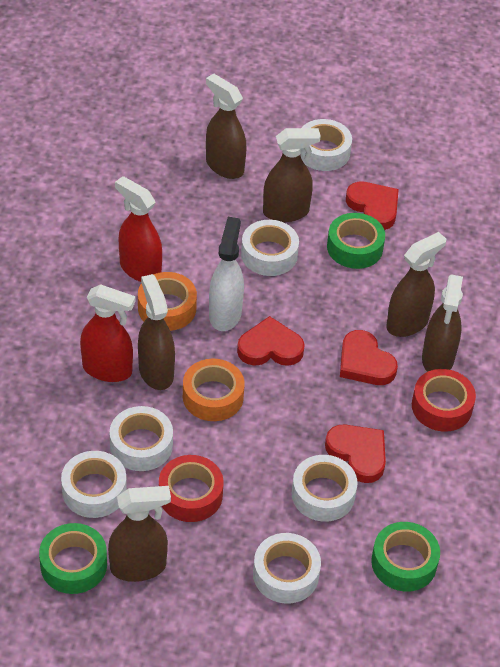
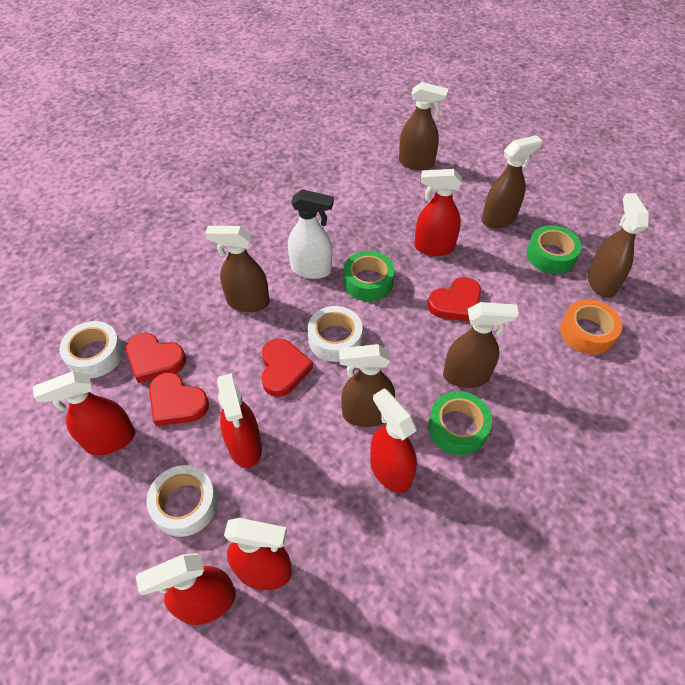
orange tape: 2 -> 1
red spray bottle: 2 -> 6
red tape: 2 -> 0
white tape: 6 -> 3

